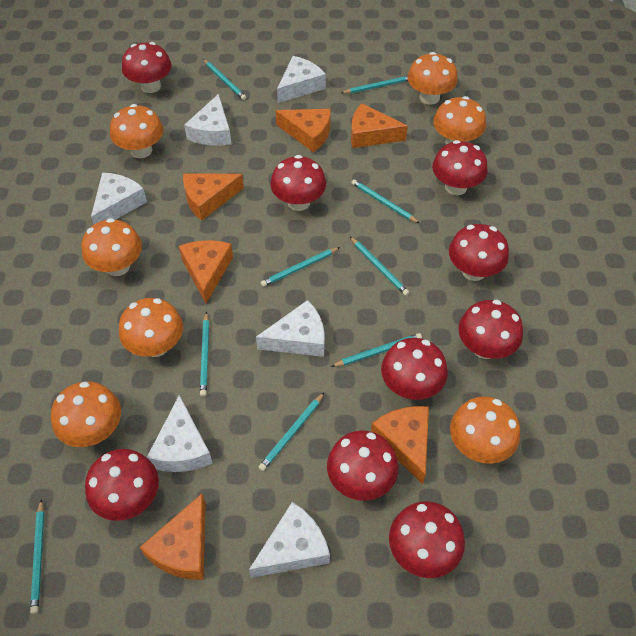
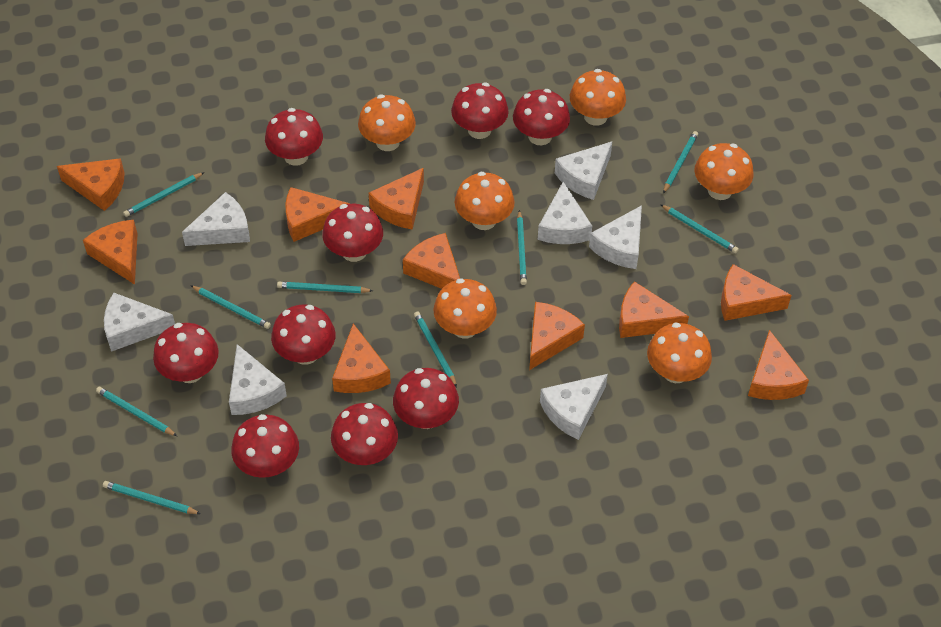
orange cheese: 6 -> 10
orange mushroom: 7 -> 6
white cheese: 6 -> 7

